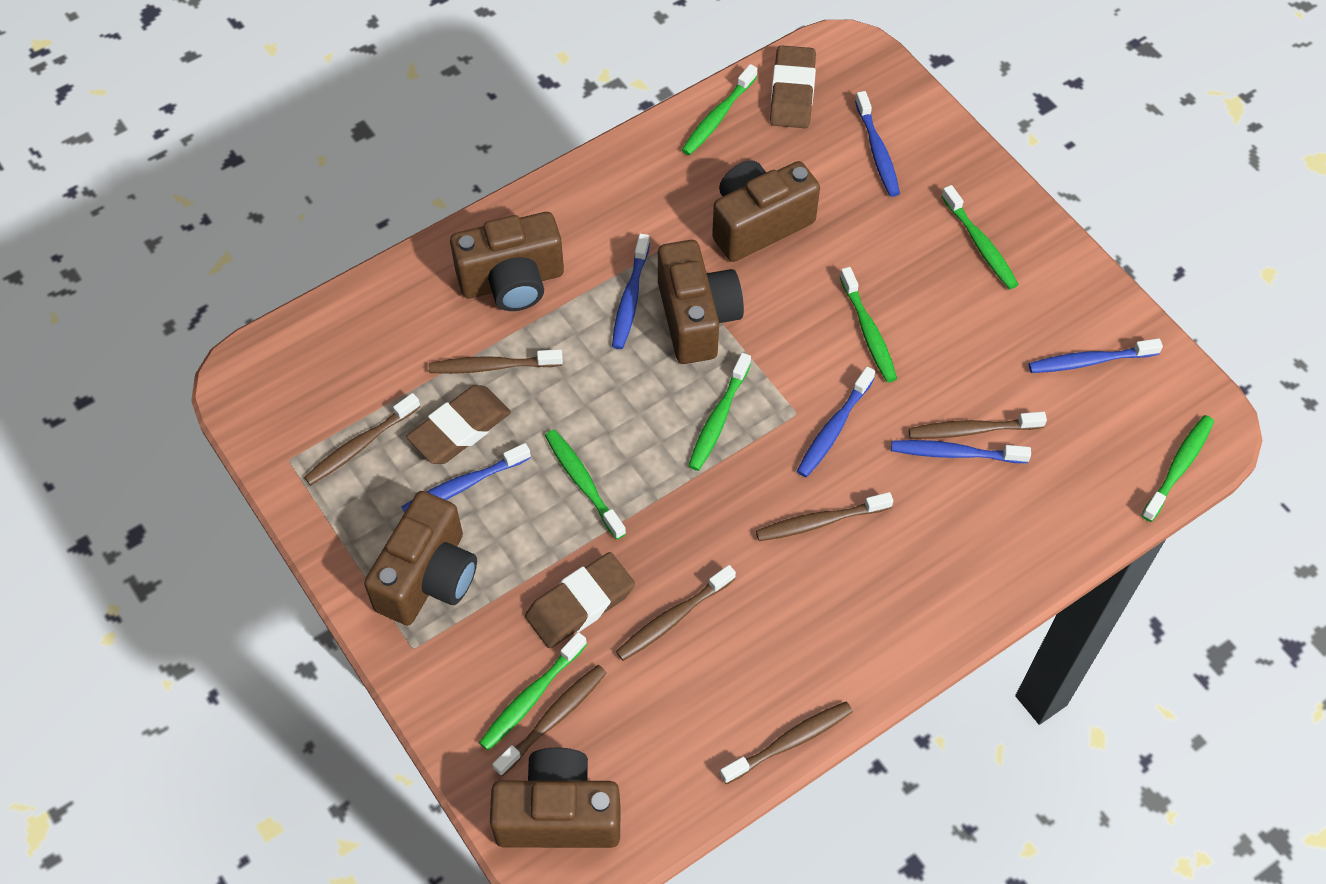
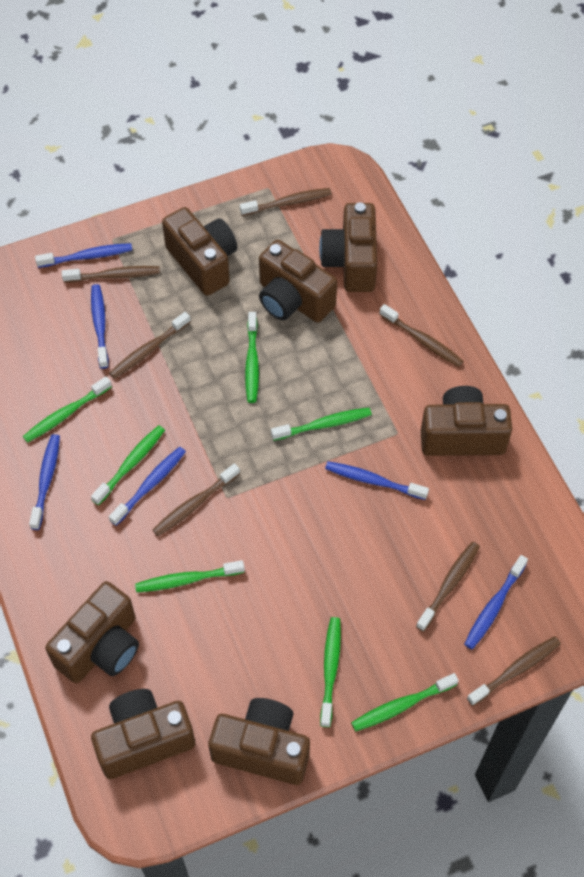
brown camera: 5 -> 7
brown eraser: 3 -> 0

